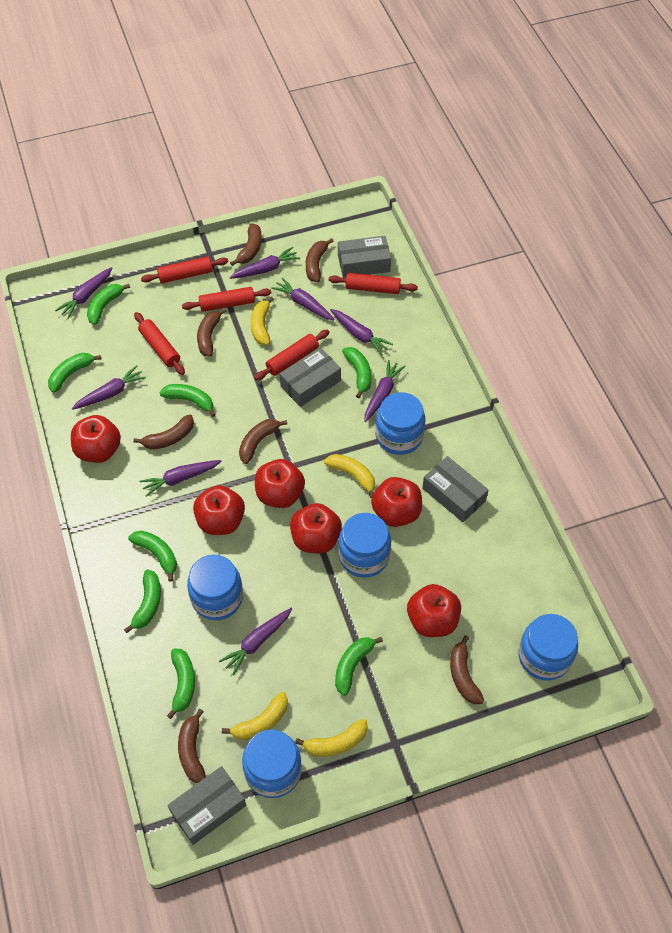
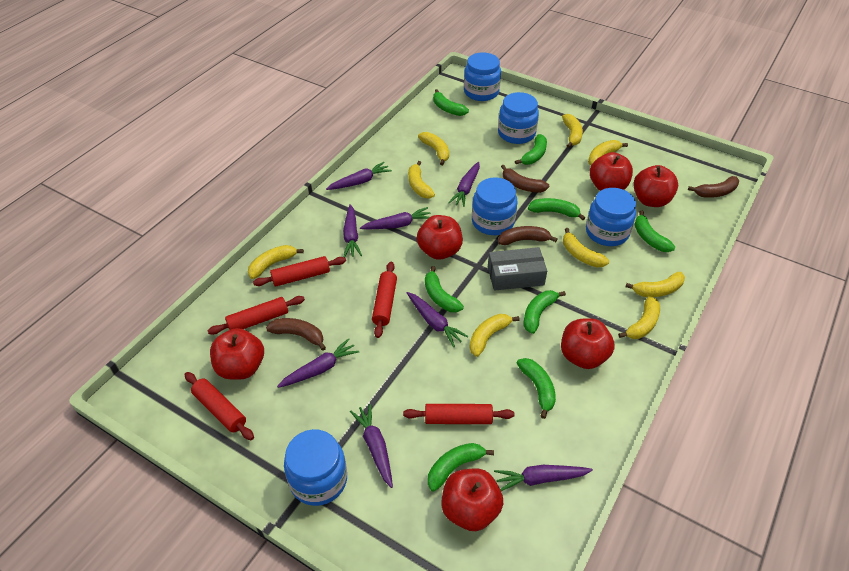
brown banana: 7 -> 4
grey box: 4 -> 1
yellow banana: 4 -> 9

